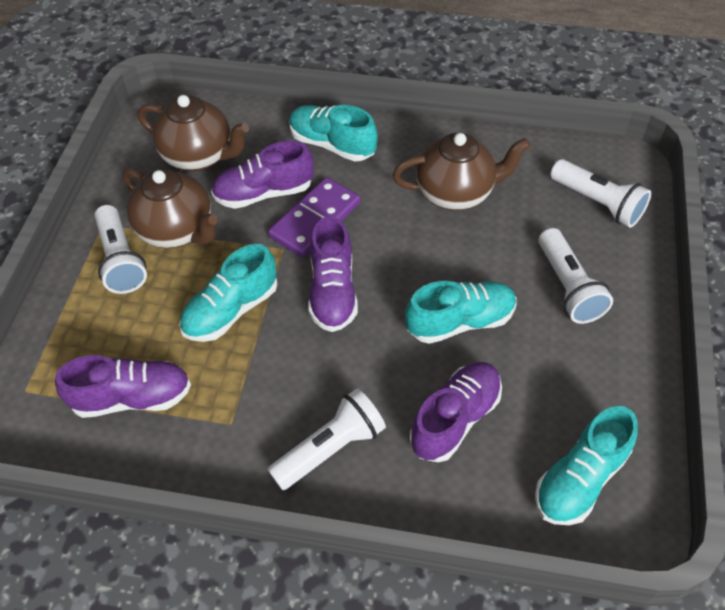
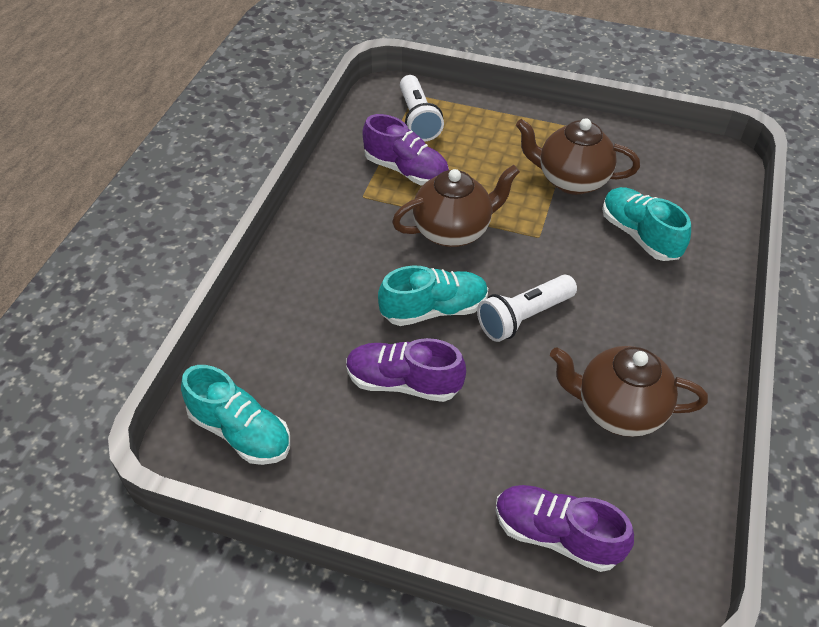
purple domino: 1 -> 0
purple shoe: 4 -> 3
turquoise shoe: 4 -> 3
white flashlight: 4 -> 2

